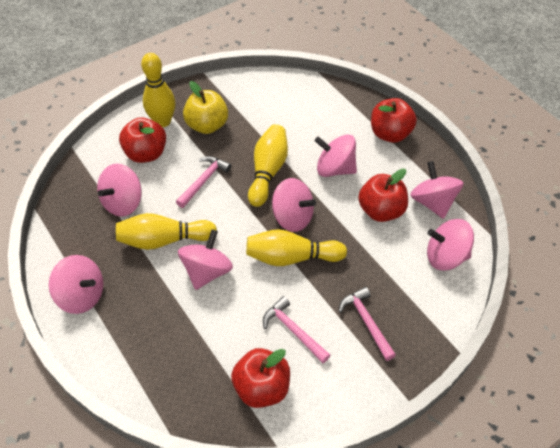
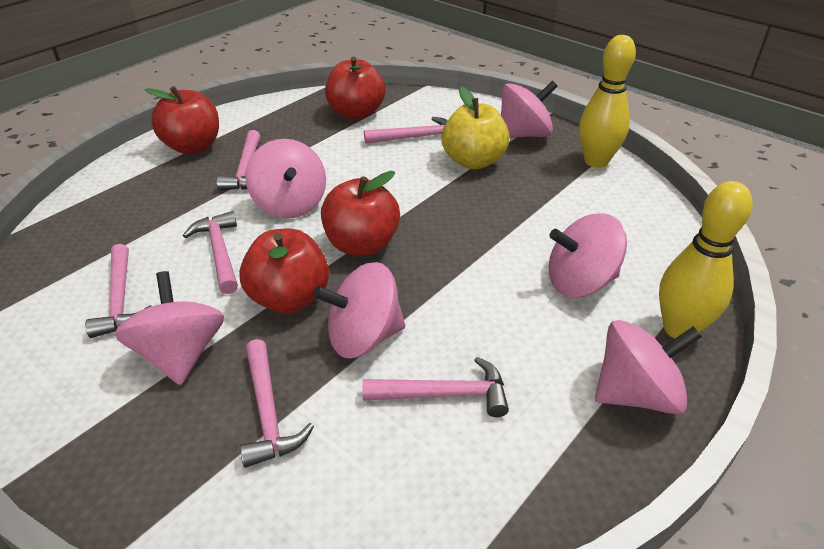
pink hammer: 3 -> 6
pink spinning top: 7 -> 6
yellow bowling pin: 4 -> 2

